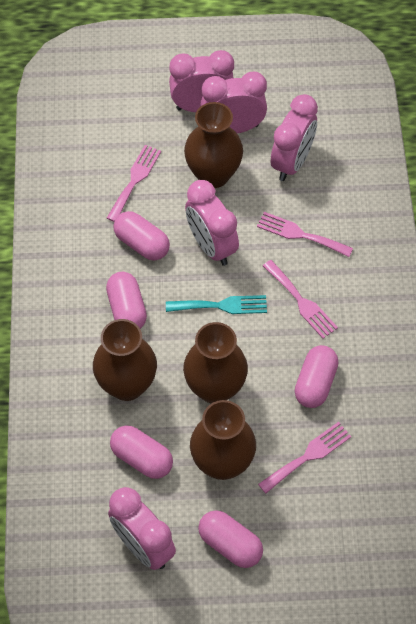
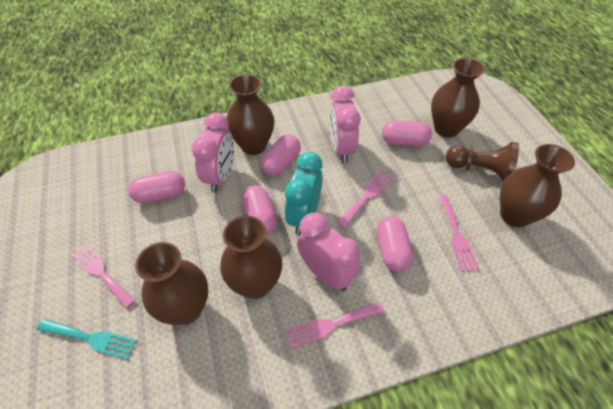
brown pawn: 0 -> 1
brown vase: 4 -> 5
pink clock: 5 -> 3
turquoise clock: 0 -> 1

